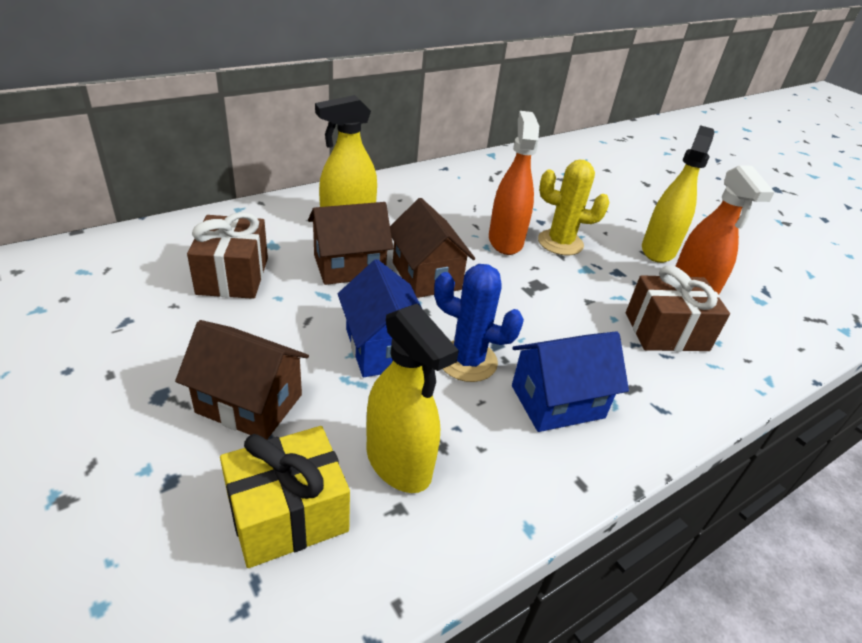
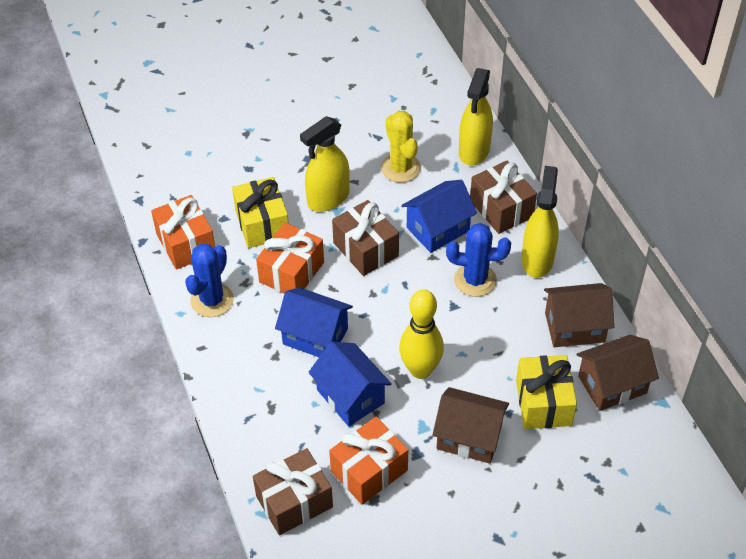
blue cactus: 1 -> 2
blue house: 2 -> 3
brown gift: 2 -> 3
orange gift: 0 -> 3
orange spray bottle: 2 -> 0
yellow bowling pin: 0 -> 1
yellow gift: 1 -> 2

